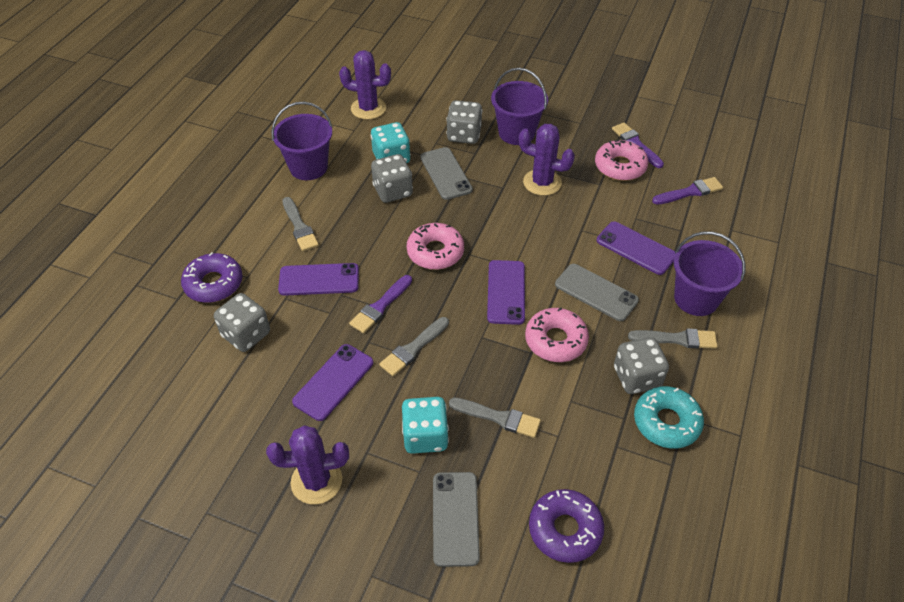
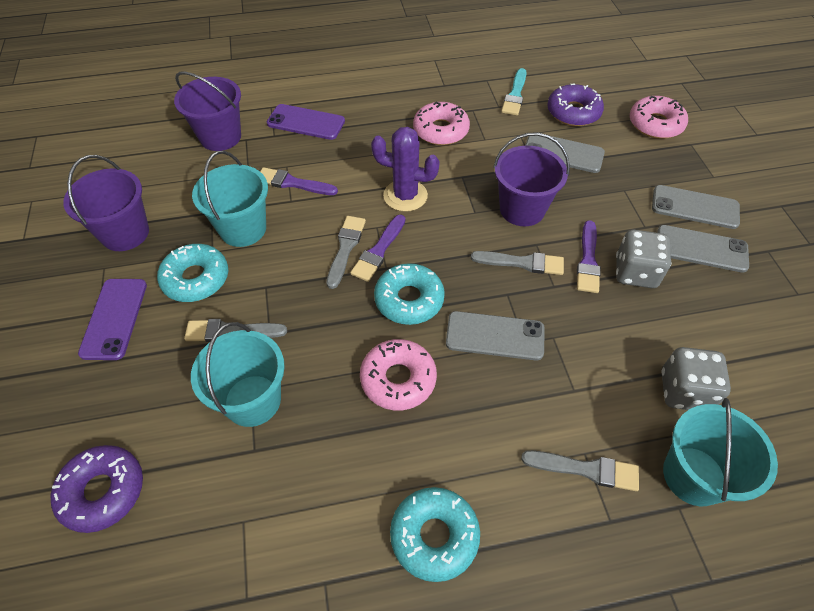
grey dice: 4 -> 2
grey phone: 3 -> 4
purple cactus: 3 -> 1
purple phone: 4 -> 2
turquoise brush: 0 -> 1
turquoise bucket: 0 -> 3
turquoise dice: 2 -> 0
turquoise donut: 1 -> 3

